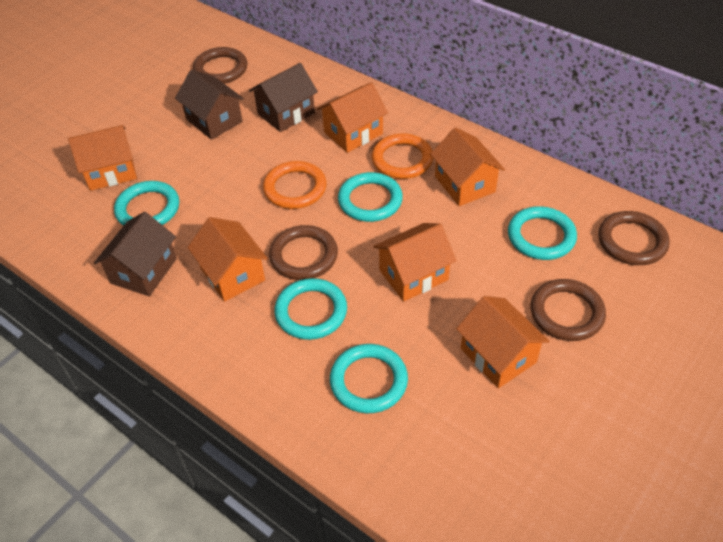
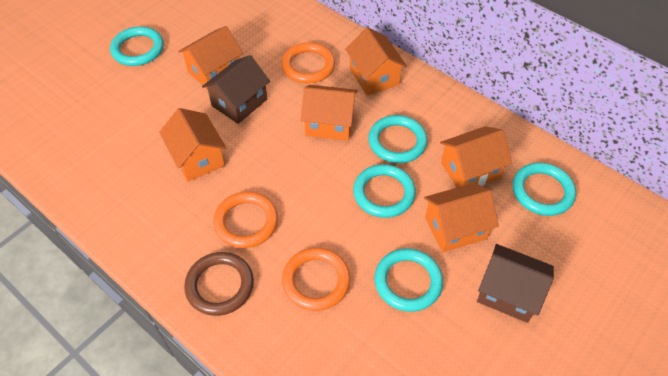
brown house: 3 -> 2
brown ring: 4 -> 1
orange ring: 2 -> 3

